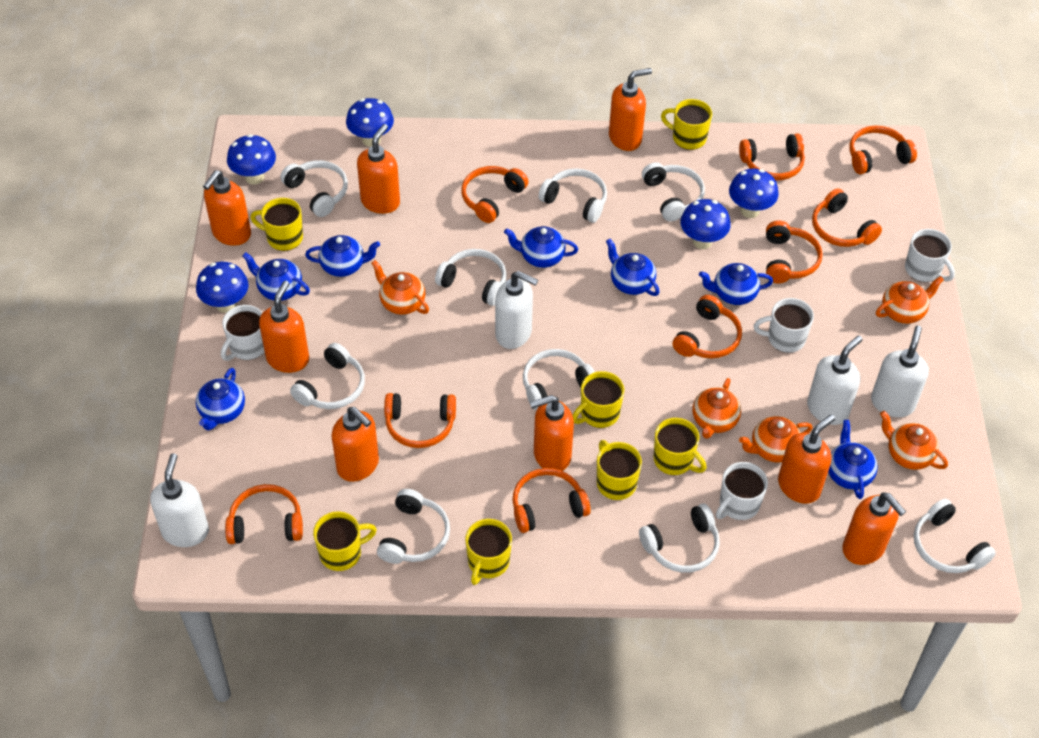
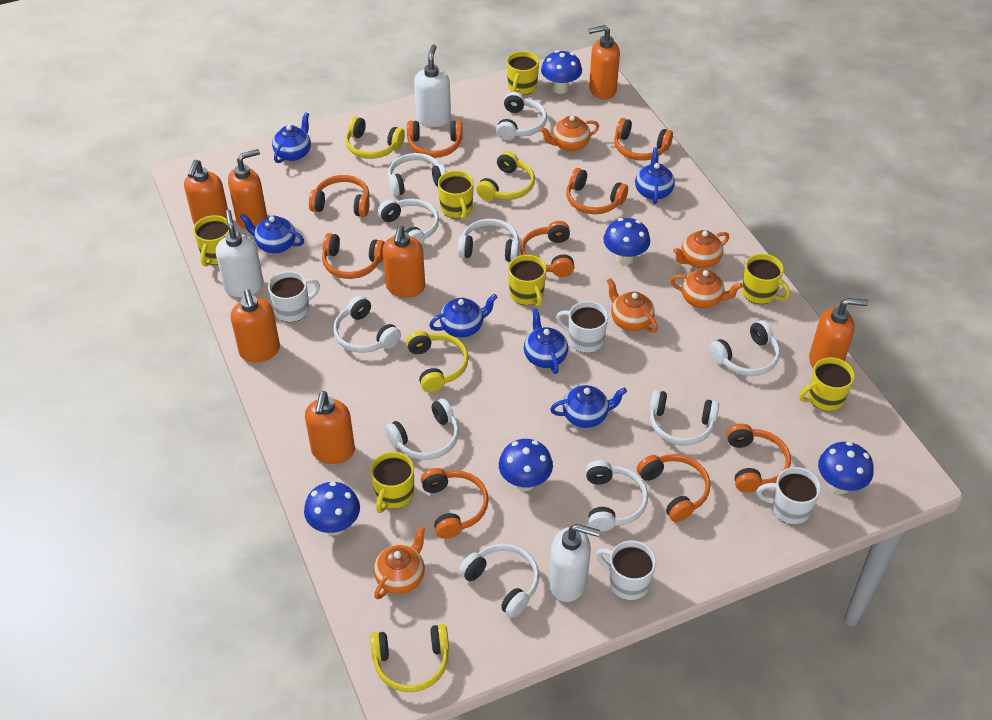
blue teapot: 7 -> 6
orange soap dispenser: 8 -> 7
white headphones: 9 -> 10
white soap dispenser: 4 -> 3
yellow headphones: 0 -> 4

